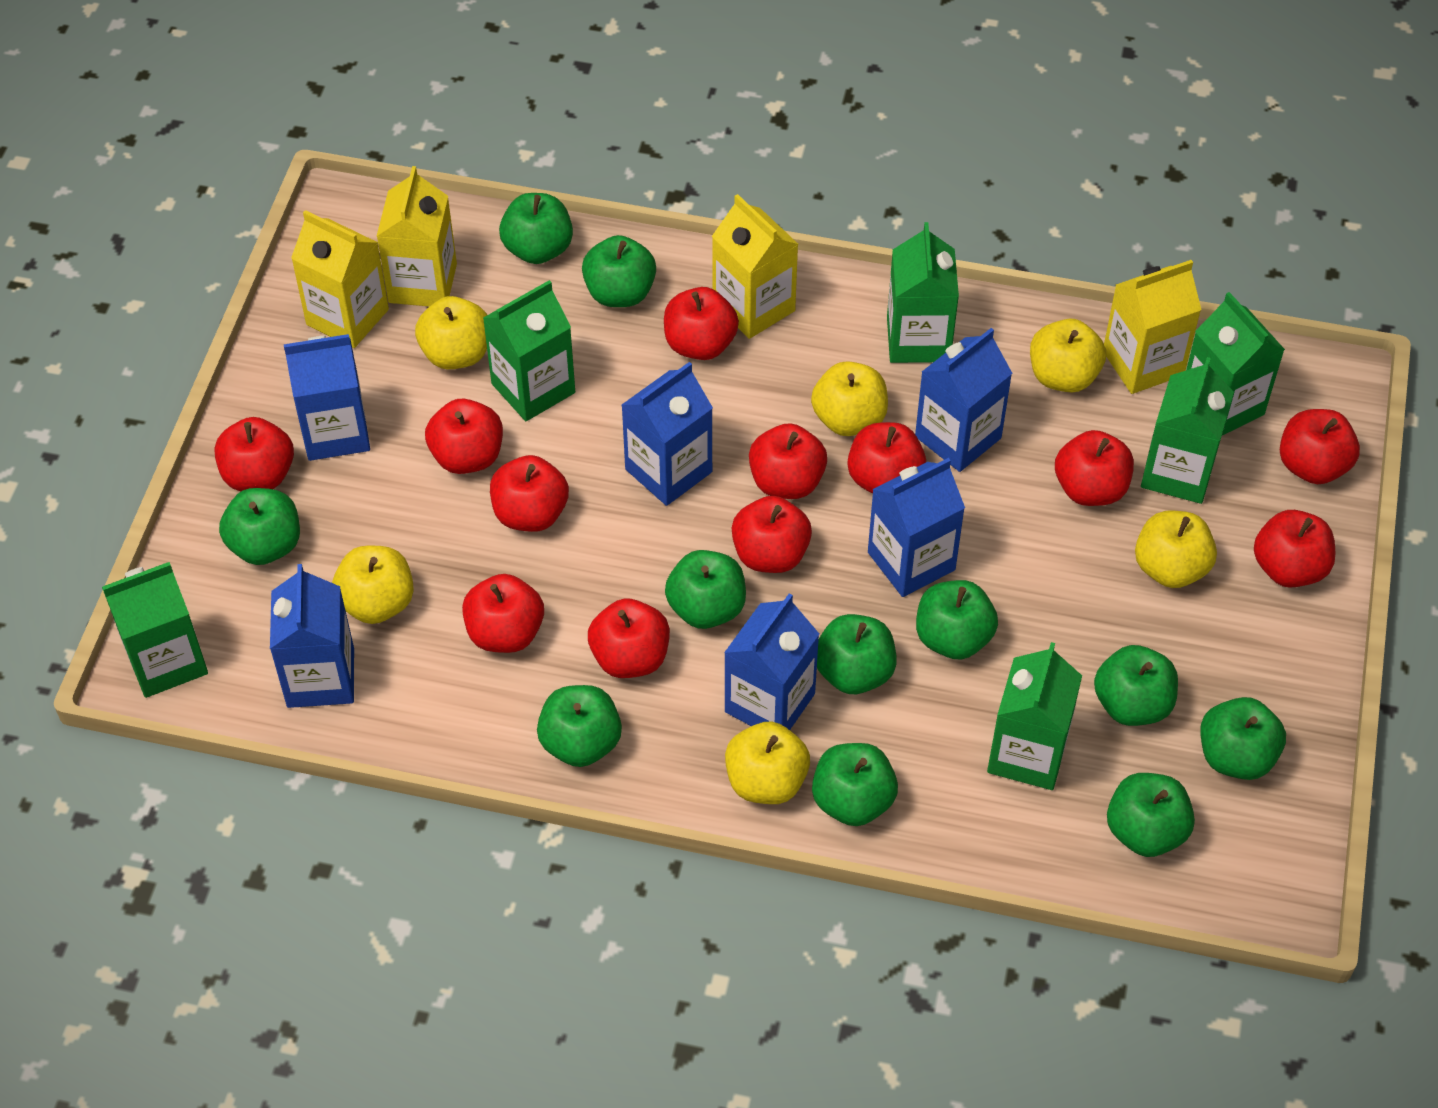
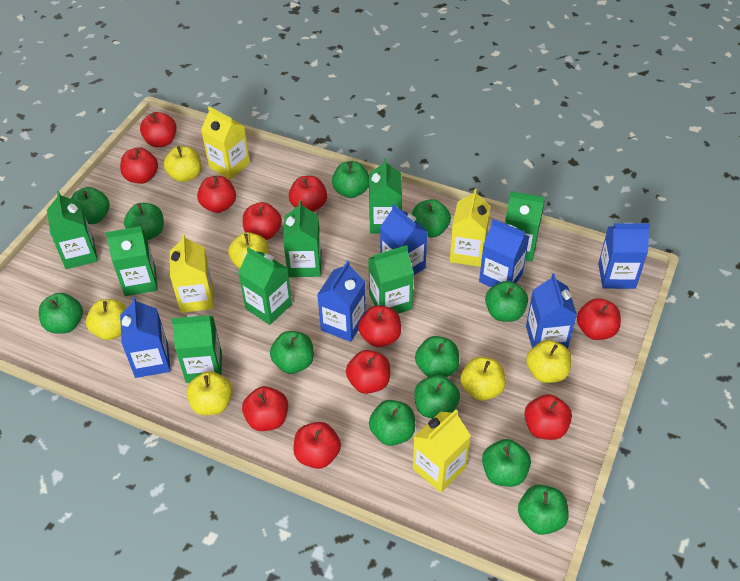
green apple: 11 -> 12
green carton: 6 -> 8
red apple: 12 -> 11

